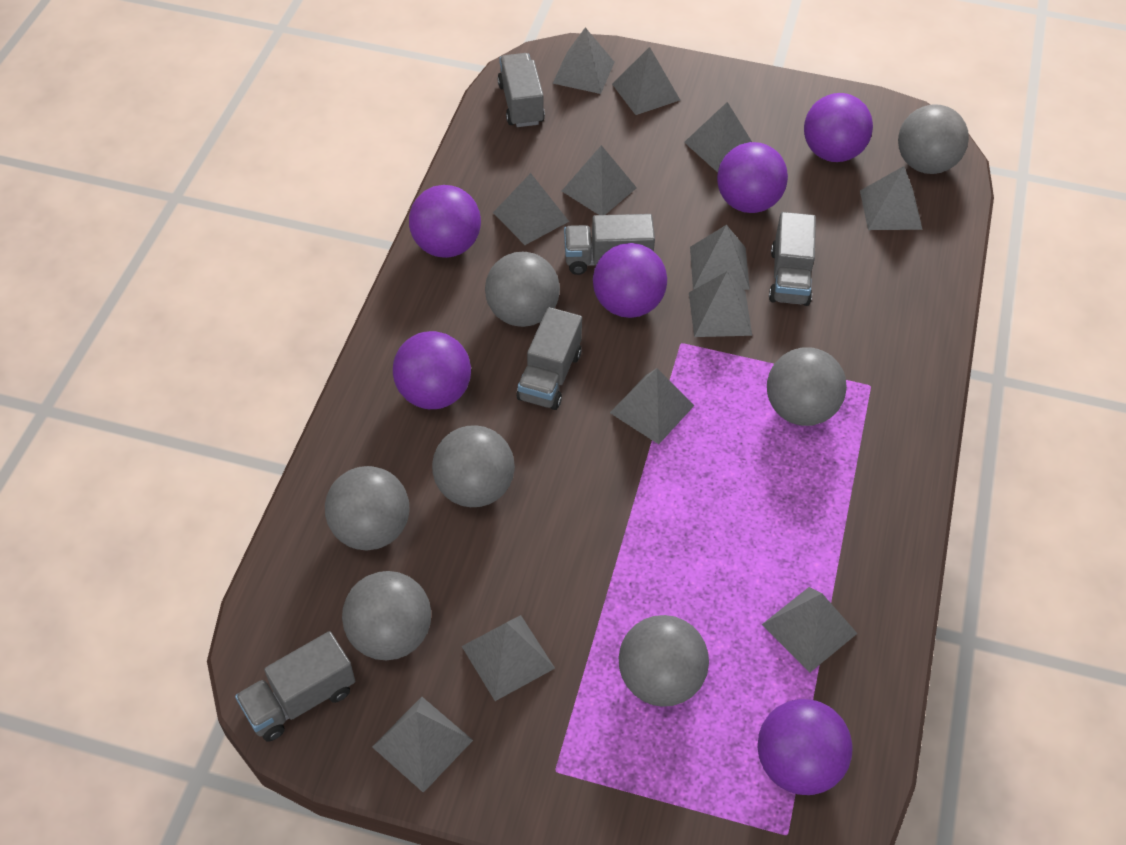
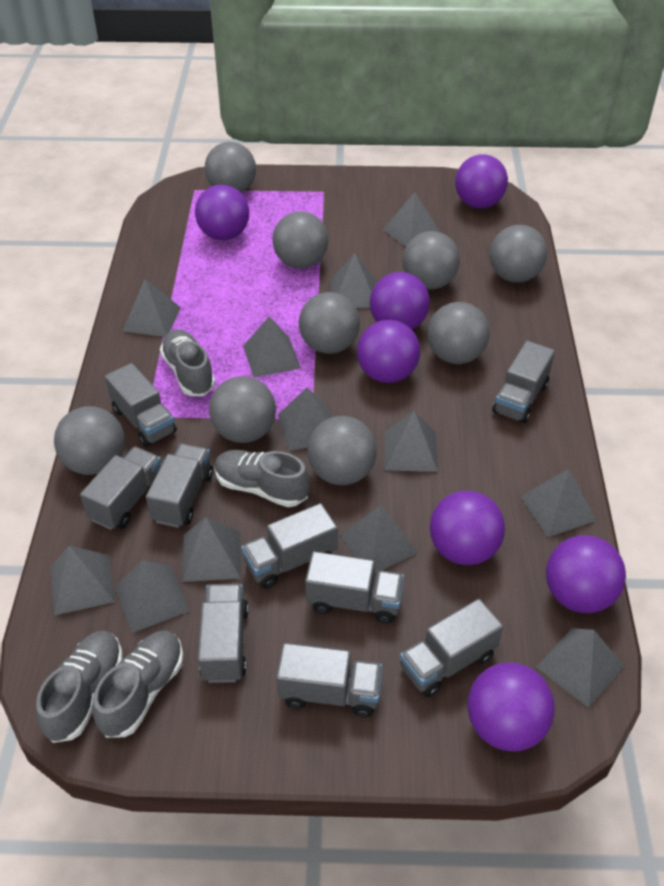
grey ball: 7 -> 9
grey shoe: 0 -> 4
grey truck: 5 -> 9
purple ball: 6 -> 7

